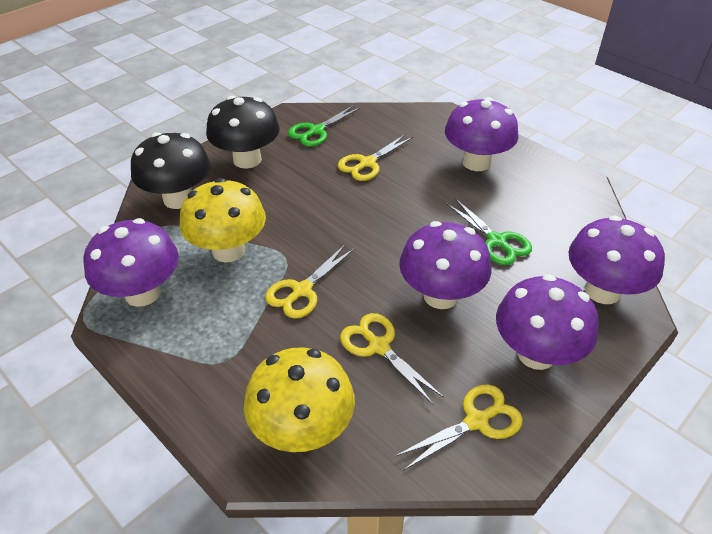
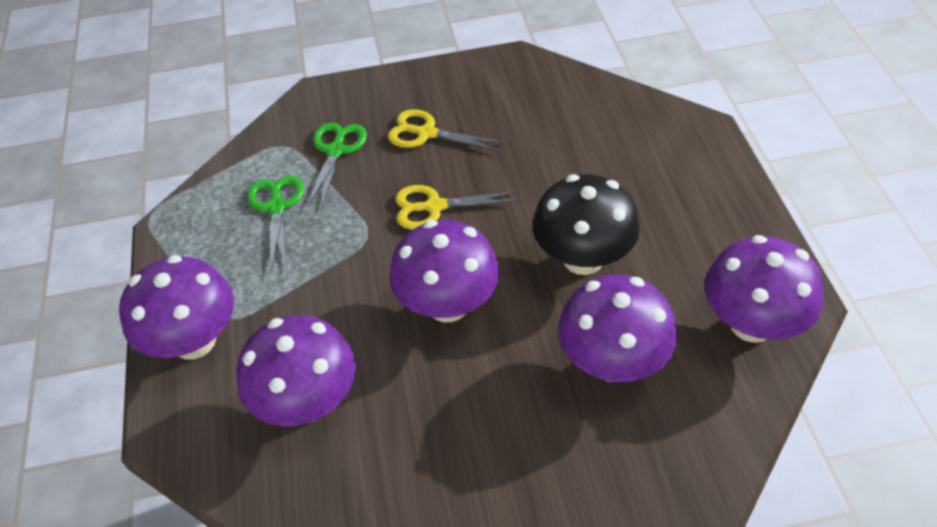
black mushroom: 2 -> 1
yellow mushroom: 2 -> 0
yellow scissors: 4 -> 2

